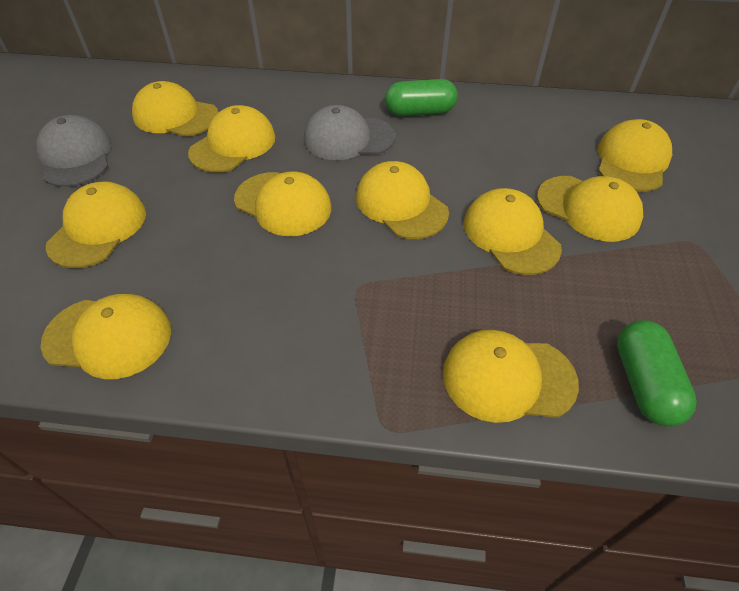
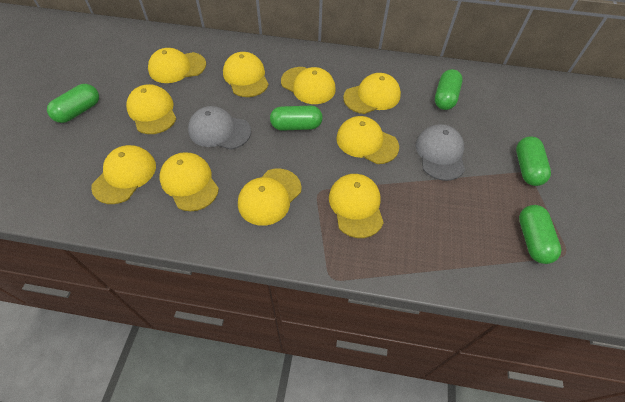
green capsule: 2 -> 5

